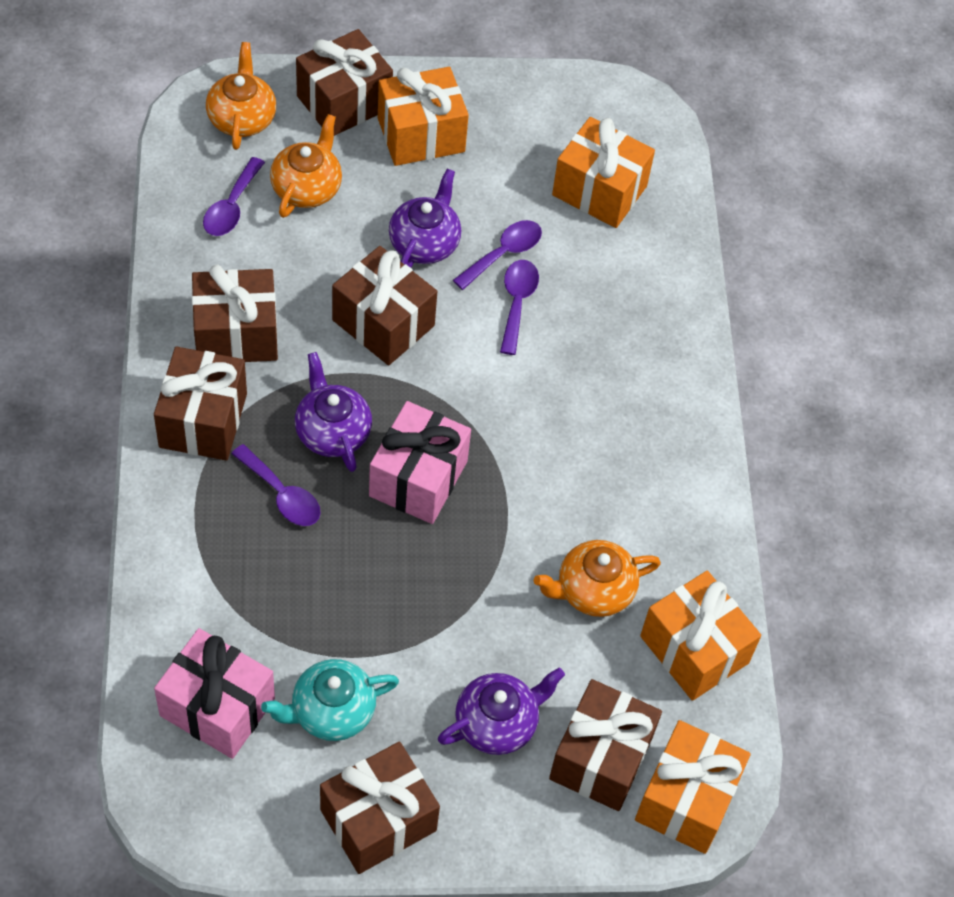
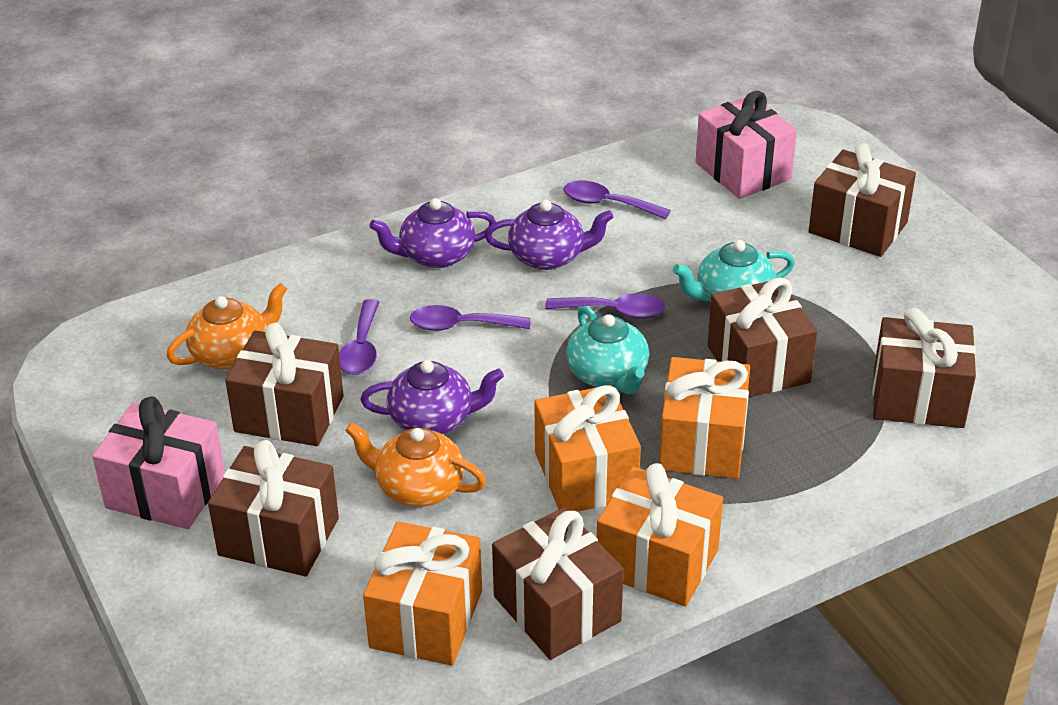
orange teapot: 3 -> 2
turquoise teapot: 1 -> 2

